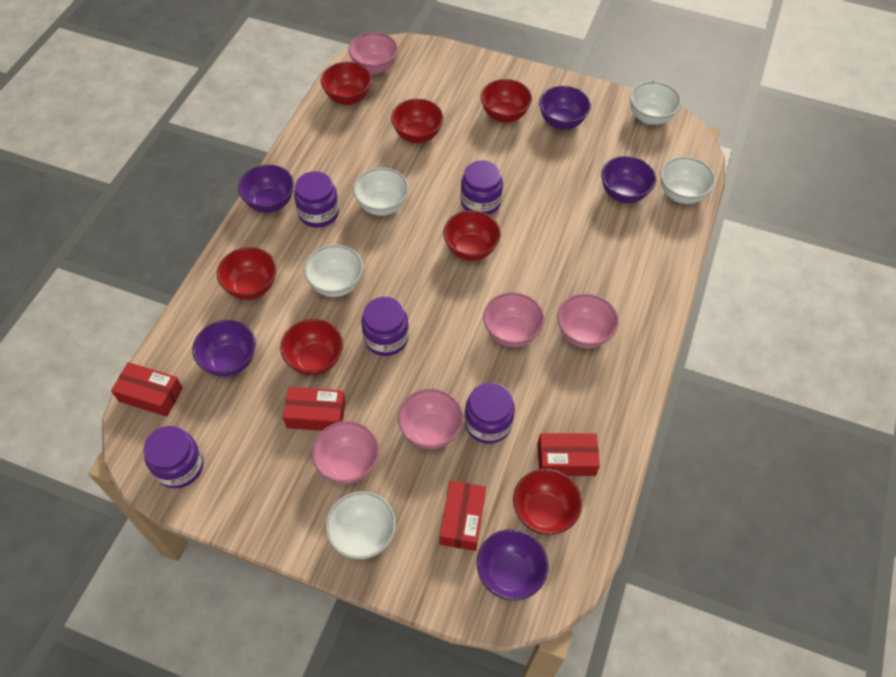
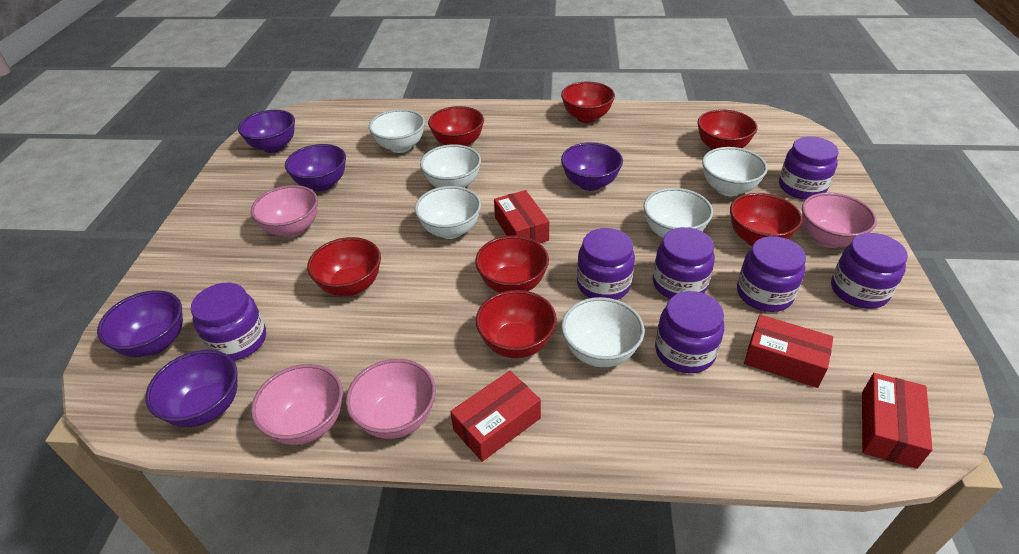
pink bowl: 5 -> 4
purple jar: 5 -> 7
white bowl: 5 -> 6

